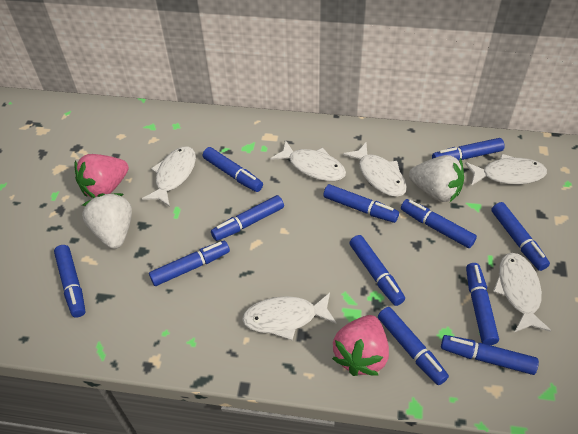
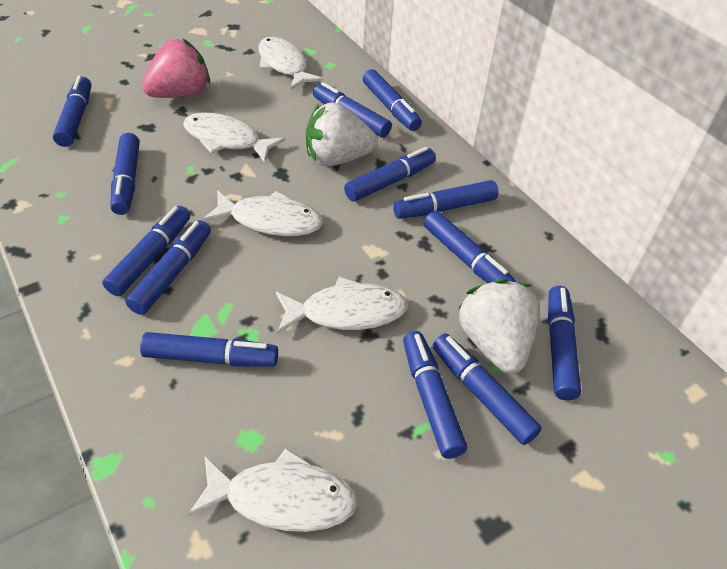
blue marker: 12 -> 13
pink strawberry: 2 -> 1
white fish: 6 -> 5

